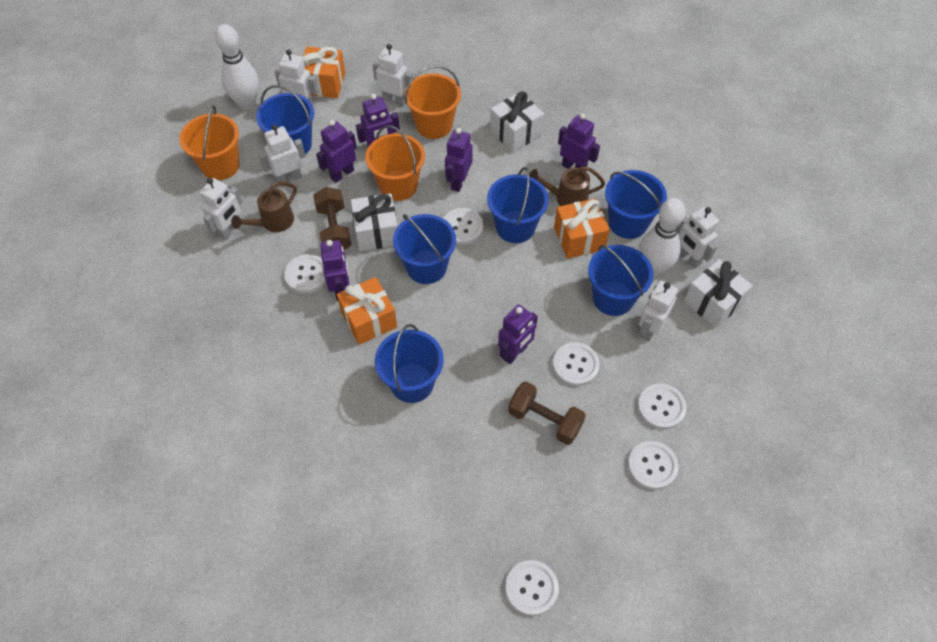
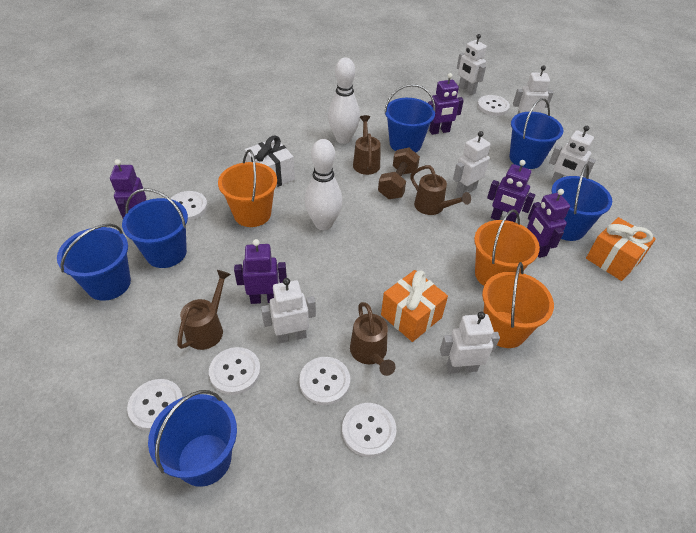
brown dumbbell: 2 -> 1
brown watering can: 2 -> 4
orange gift: 3 -> 2
purple robot: 6 -> 5
white gift: 3 -> 1

